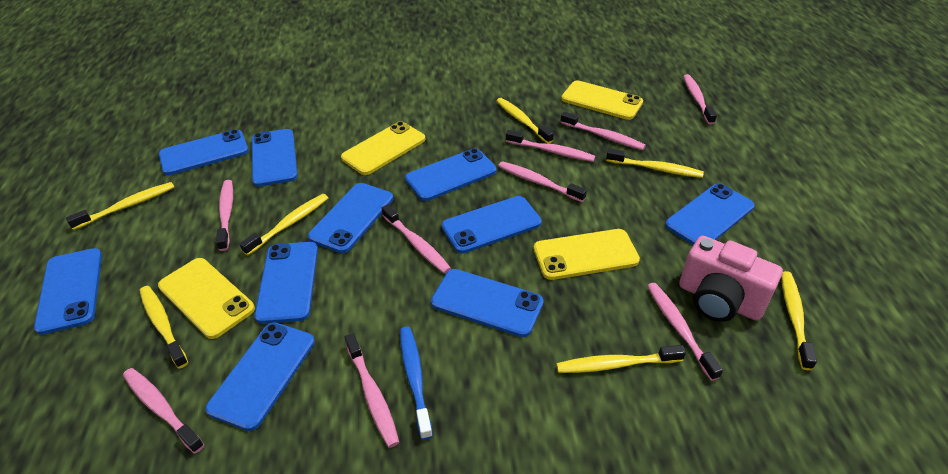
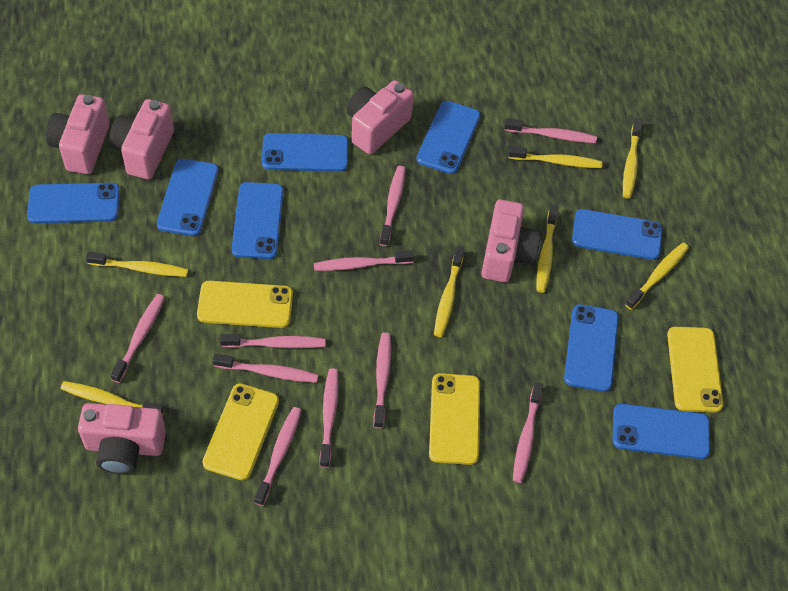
blue phone: 10 -> 8
blue toothbrush: 1 -> 0
pink camera: 1 -> 5
pink toothbrush: 9 -> 10

